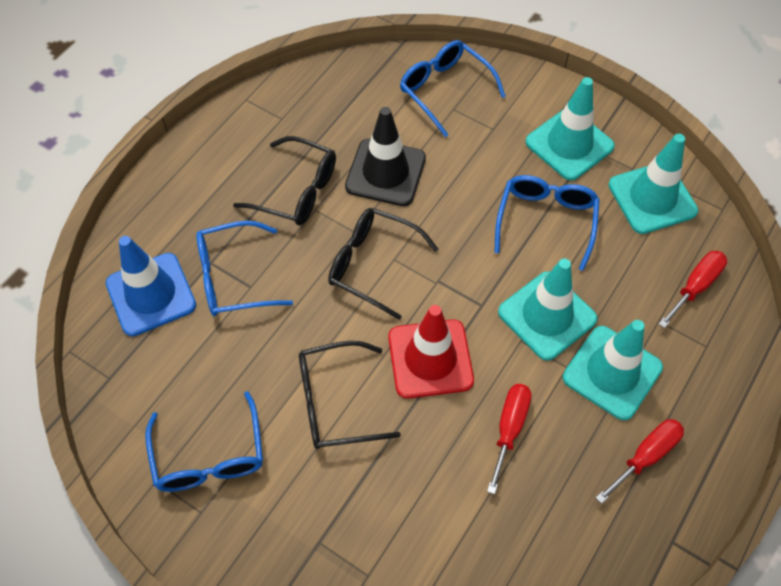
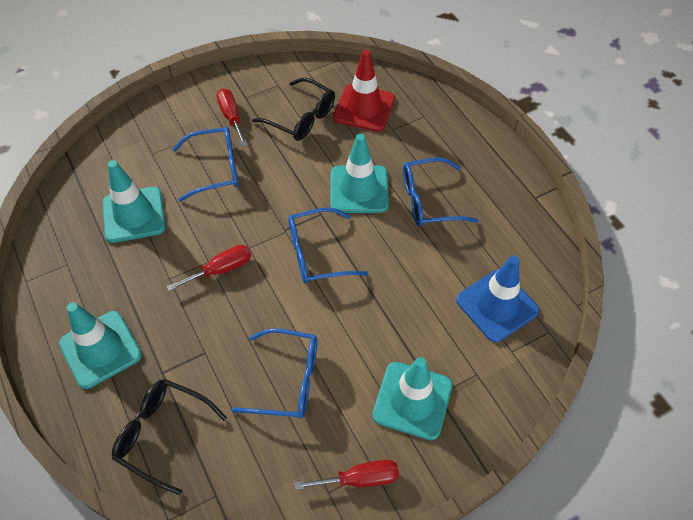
black glasses: 3 -> 2
black traffic cone: 1 -> 0

